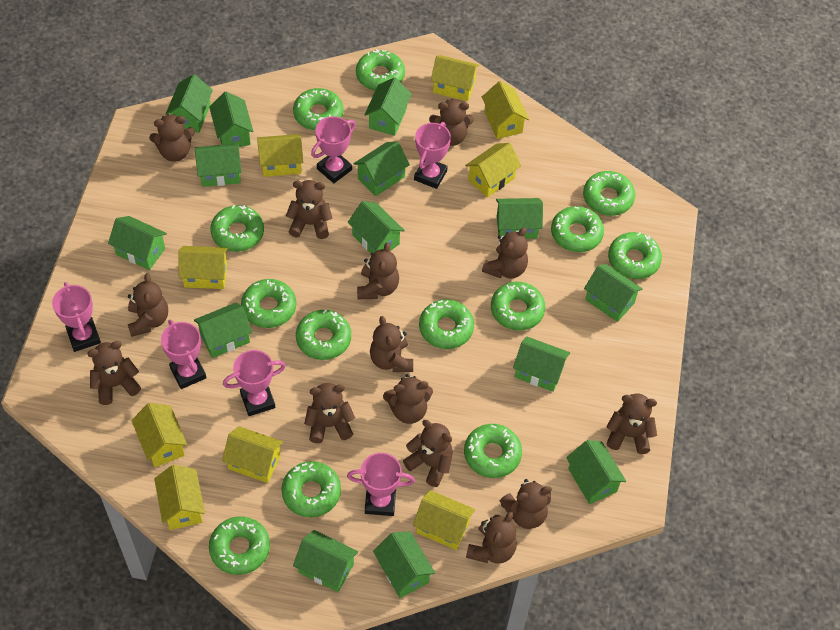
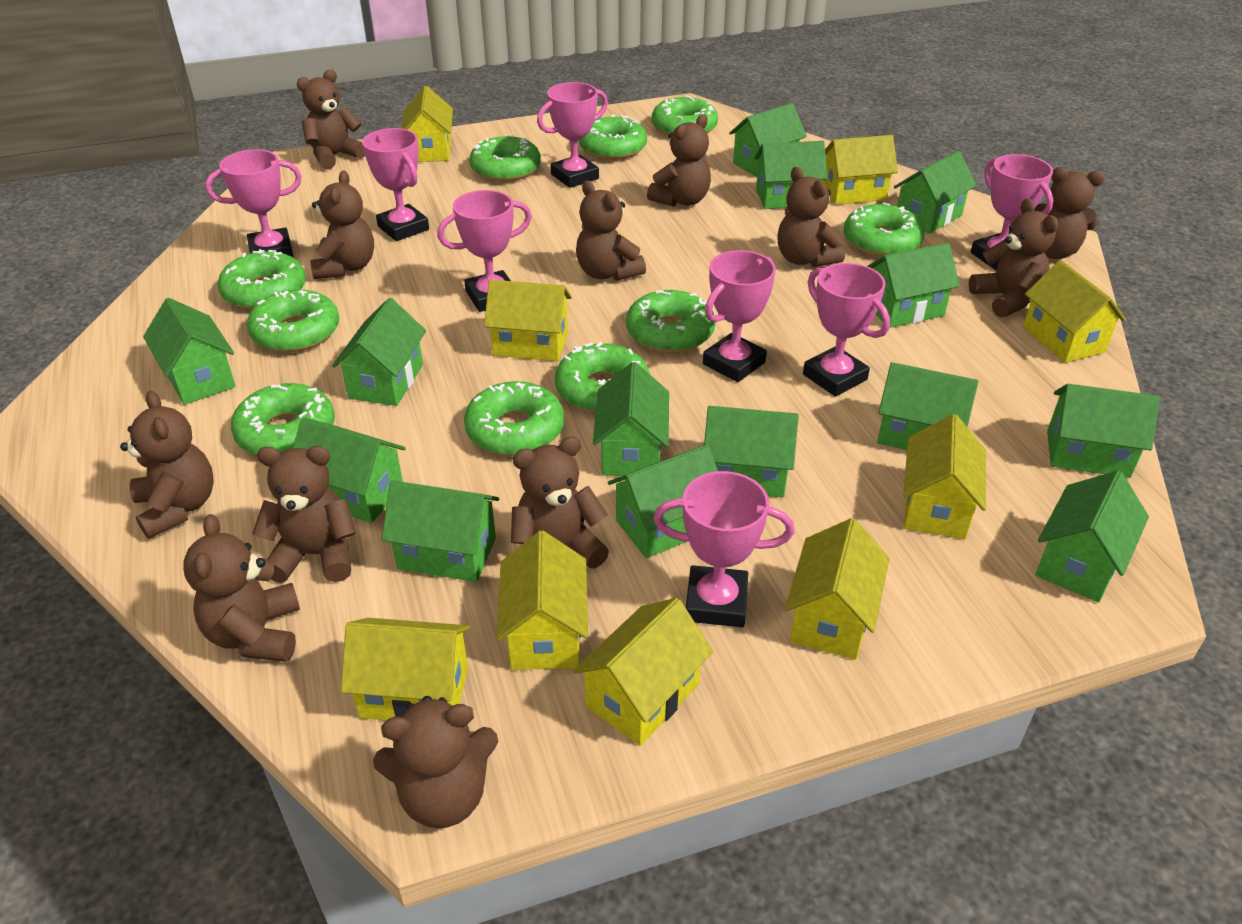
brown teddy bear: 14 -> 12
green donut: 13 -> 10
pink trophy: 6 -> 8

